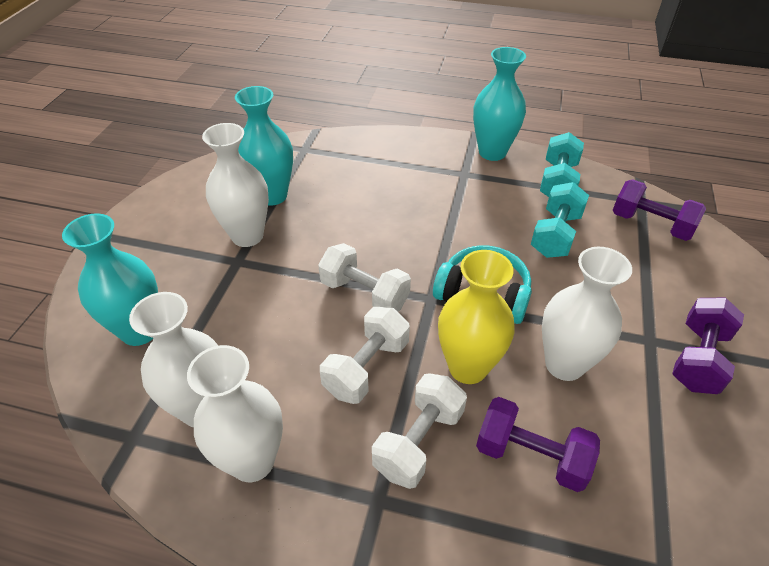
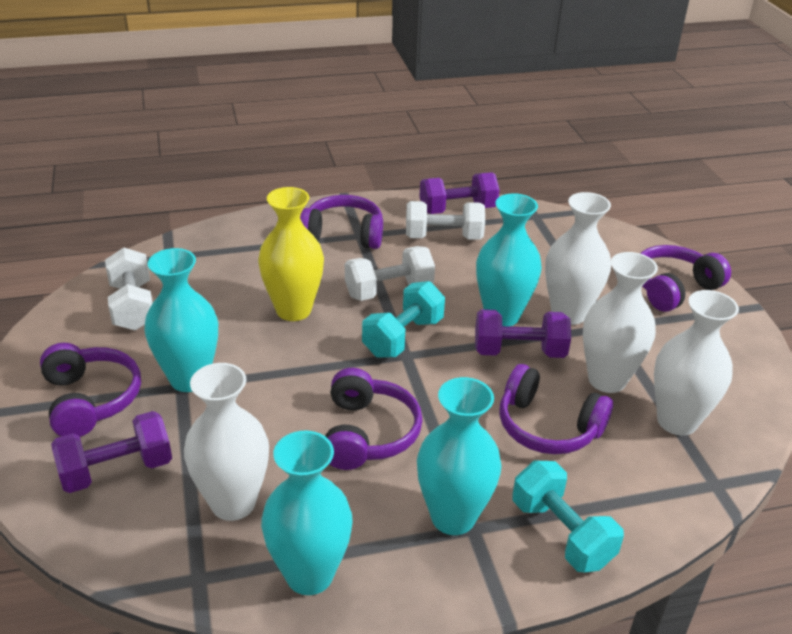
purple headphones: 0 -> 5
turquoise headphones: 1 -> 0
turquoise vase: 3 -> 4

